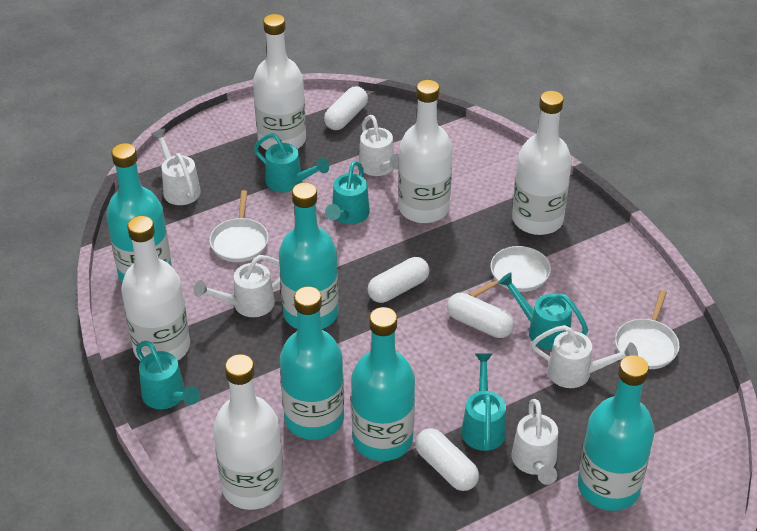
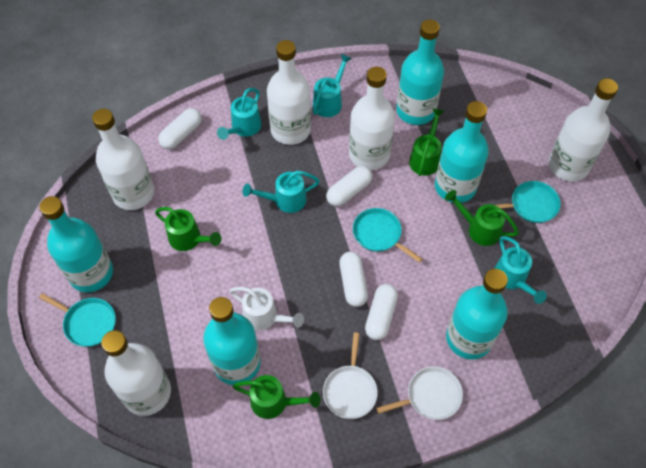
green watering can: 0 -> 4
turquoise pan: 0 -> 3
turquoise watering can: 5 -> 4
white pan: 3 -> 2
white watering can: 5 -> 1

